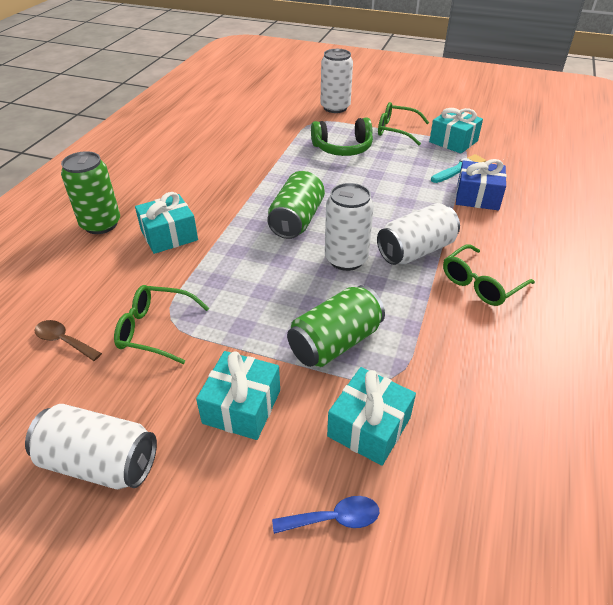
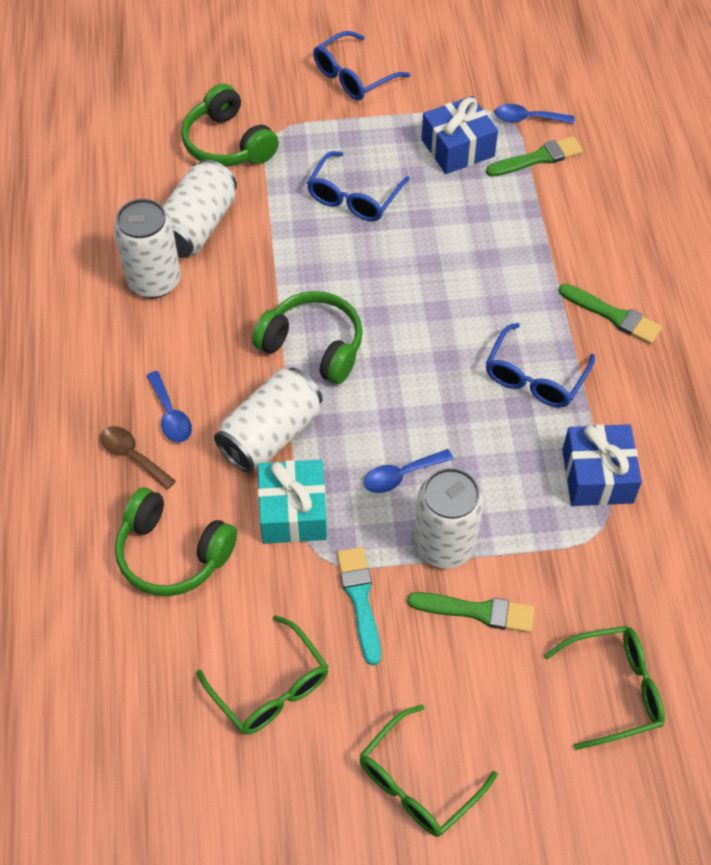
blue gift: 1 -> 2
blue glasses: 0 -> 3
blue spoon: 1 -> 3
green brush: 0 -> 3
green can: 3 -> 0
green headphones: 1 -> 3
turquoise gift: 4 -> 1

